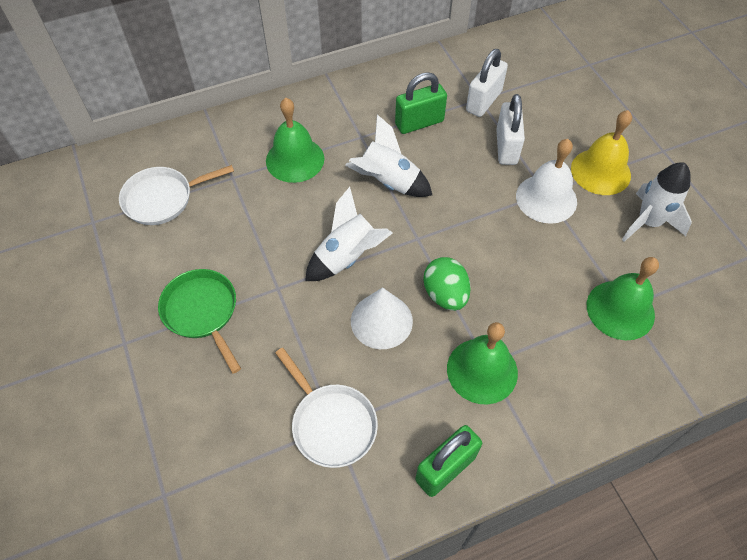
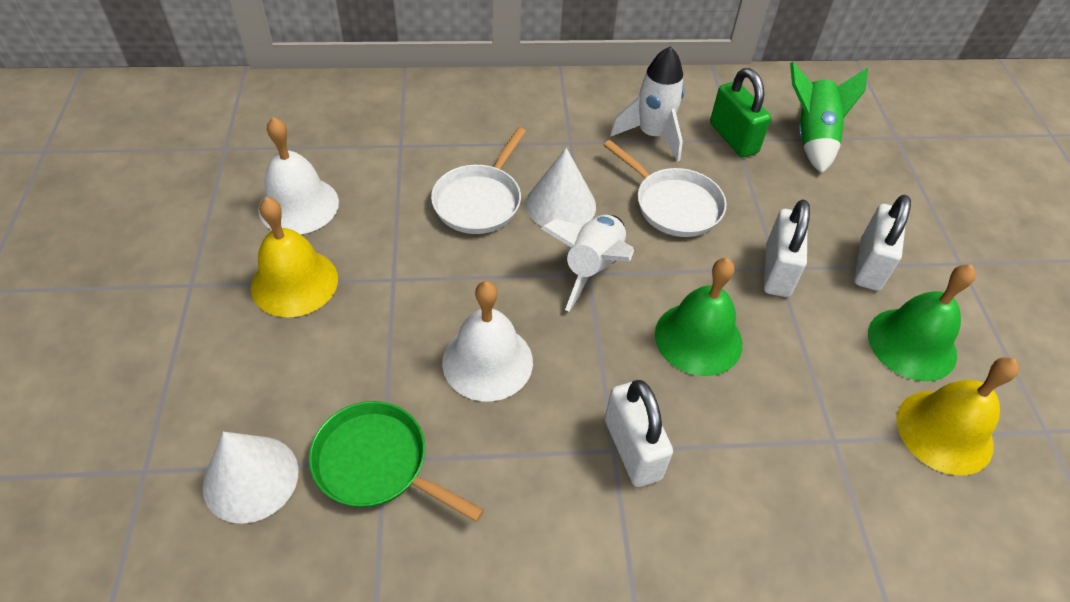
green bell: 3 -> 2
green egg: 1 -> 0
green padlock: 2 -> 1
green rocket: 0 -> 1
white bell: 1 -> 2
white cone: 1 -> 2
white padlock: 2 -> 3
white rocket: 3 -> 2
yellow bell: 1 -> 2

